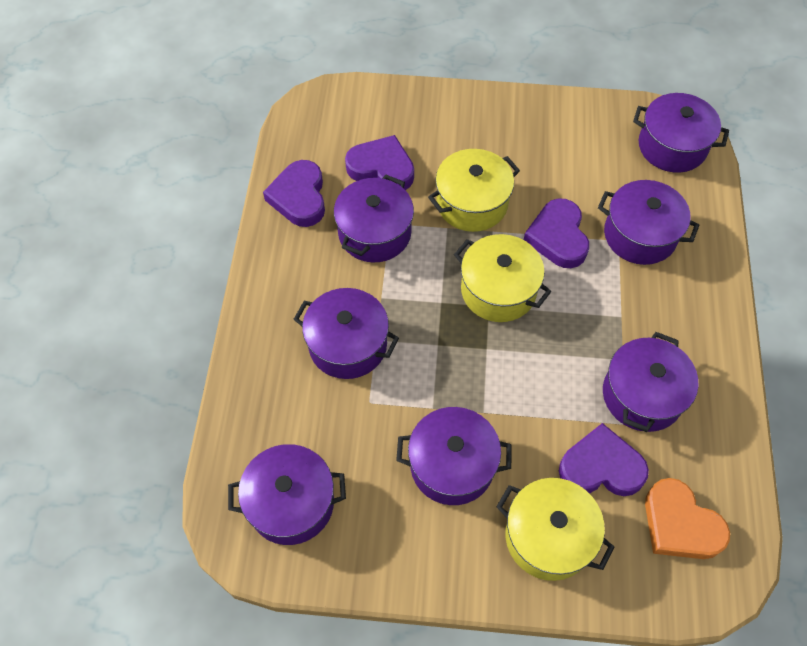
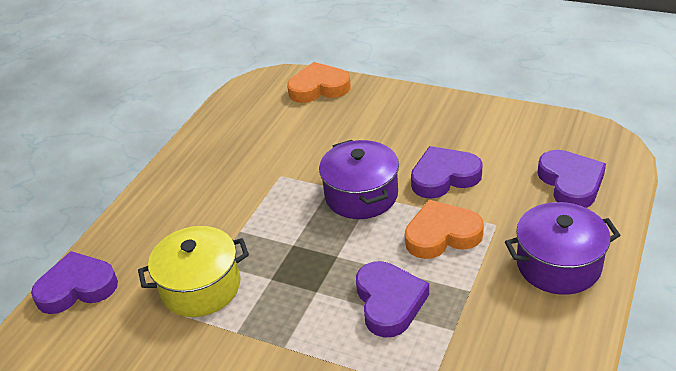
orange heart: 1 -> 2
purple pot: 7 -> 2
yellow pot: 3 -> 1

